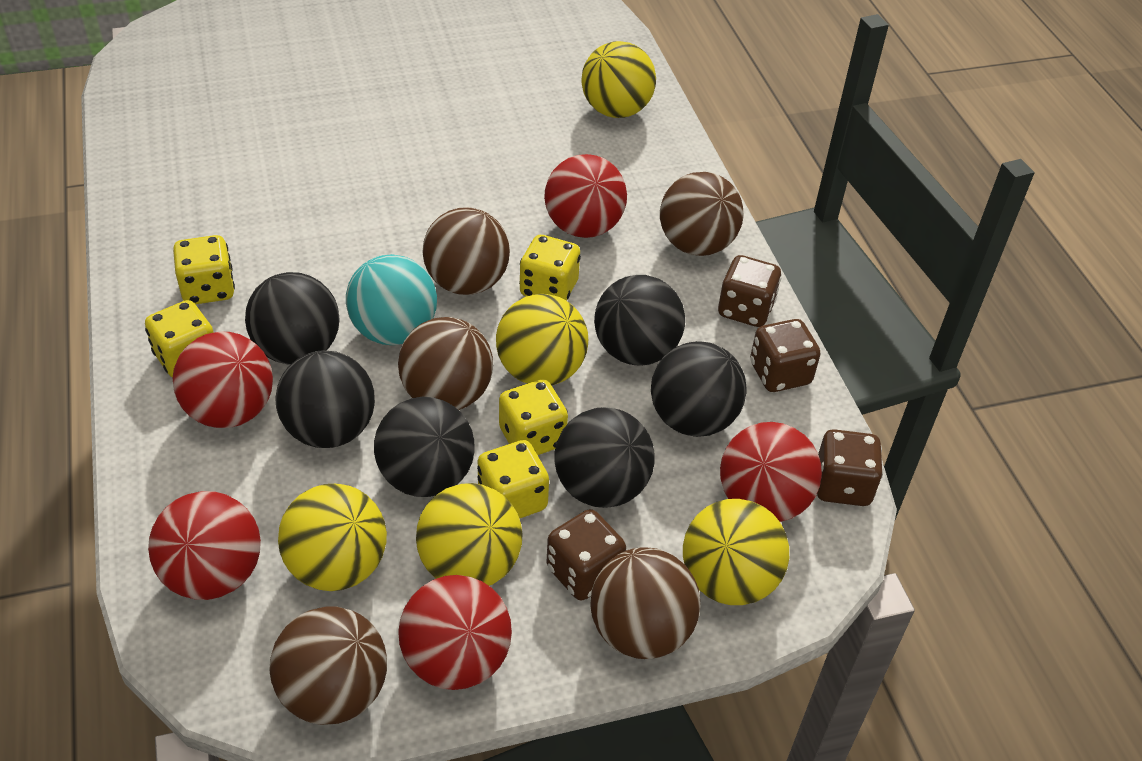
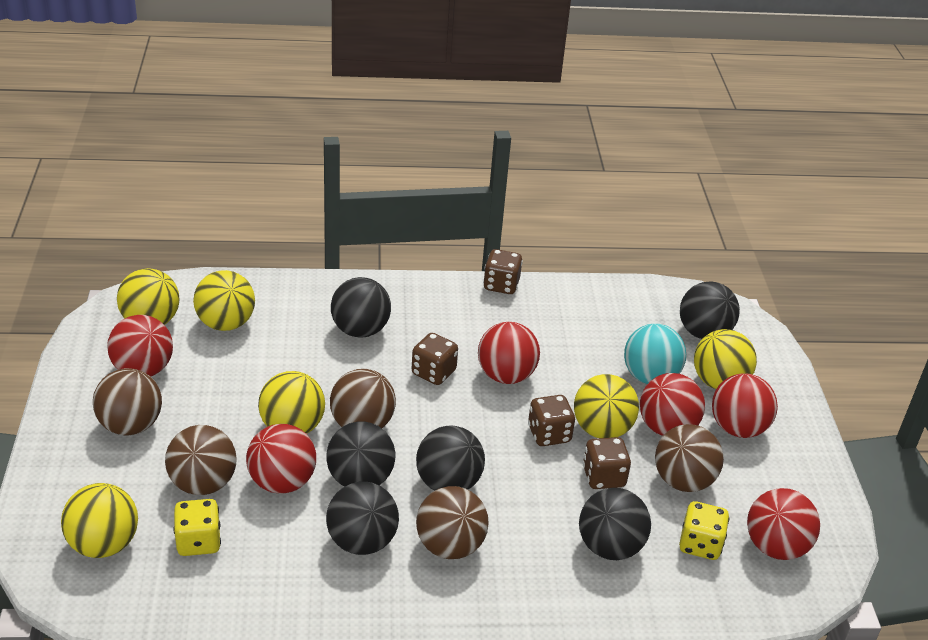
red ball: 5 -> 6
yellow ball: 5 -> 6
yellow dice: 5 -> 2

